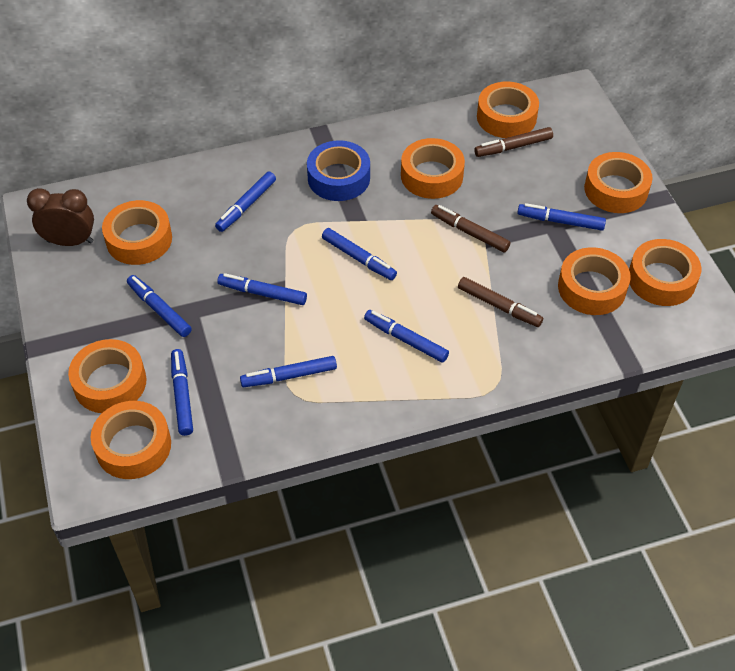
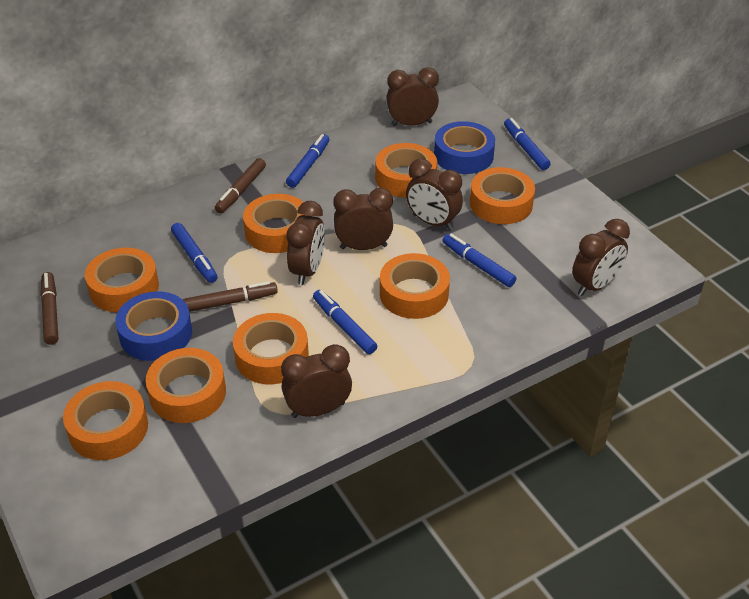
blue marker: 8 -> 5
blue tape: 1 -> 2
brown clock: 1 -> 6

